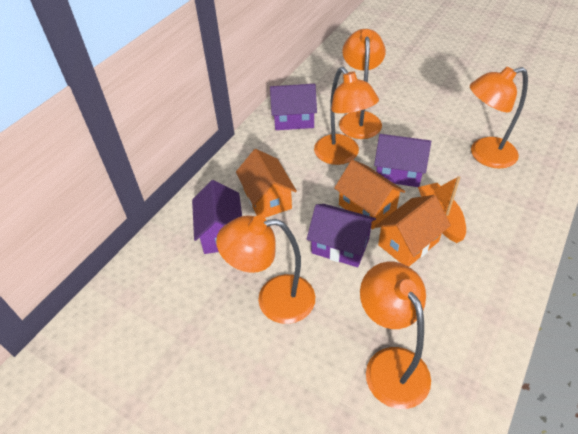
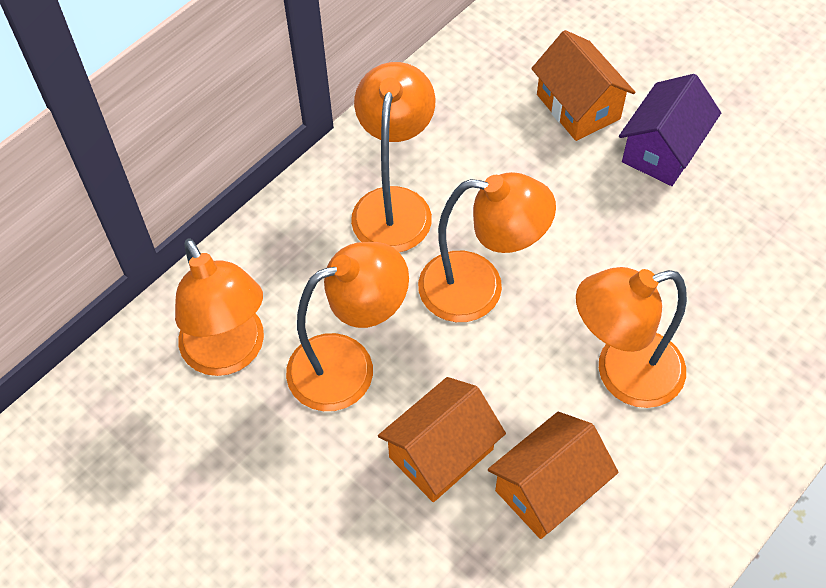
orange boat: 1 -> 0
purple house: 4 -> 1

